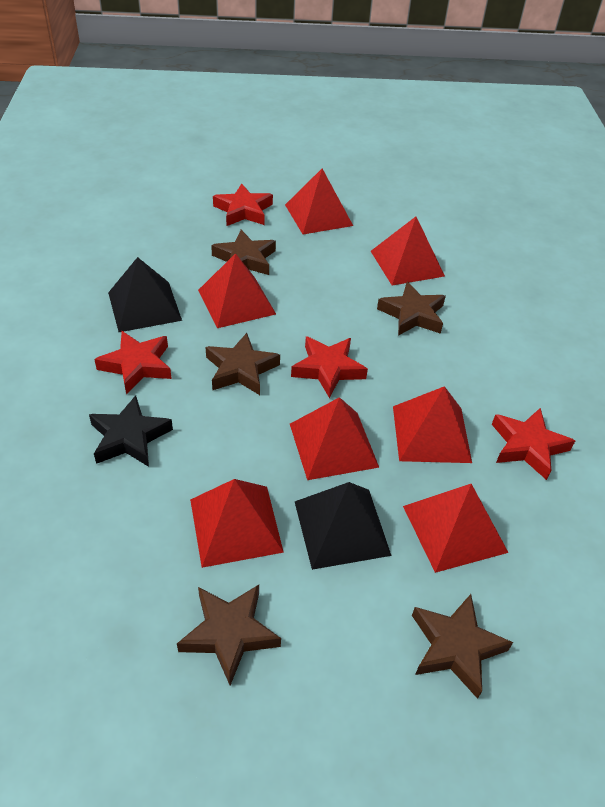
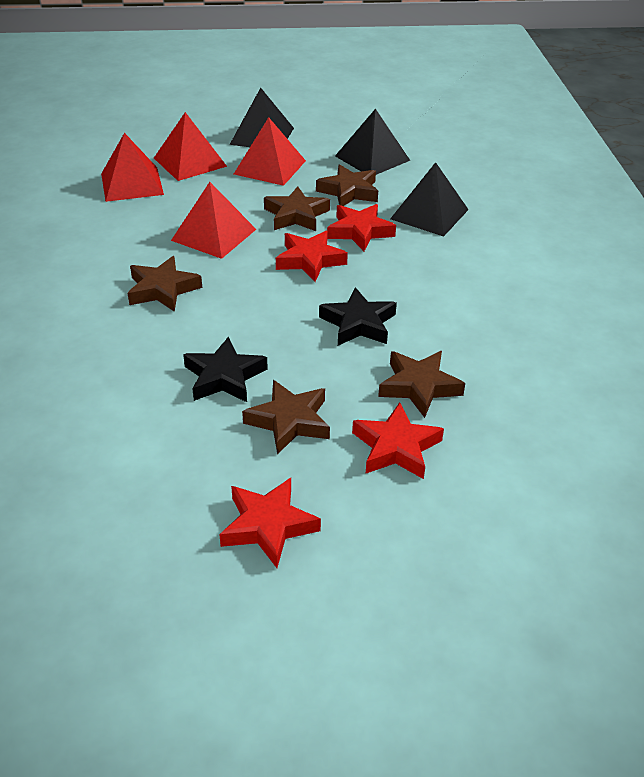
black pyramid: 2 -> 3
black star: 1 -> 2
red pyramid: 7 -> 4

